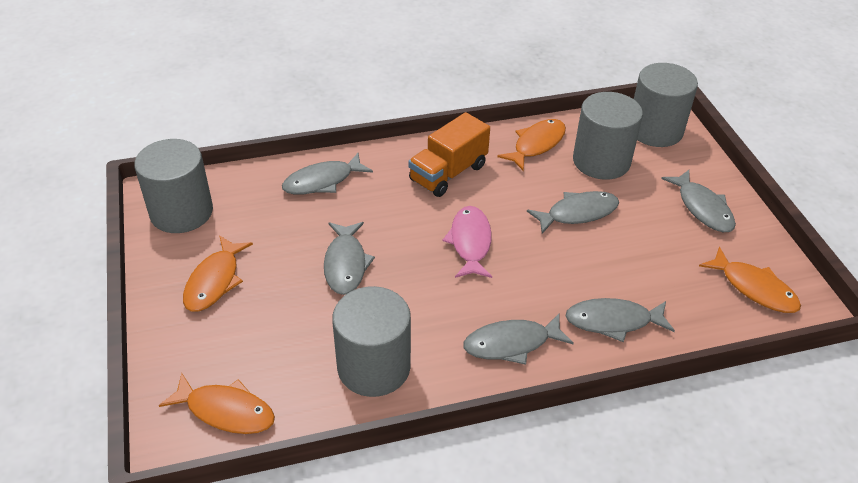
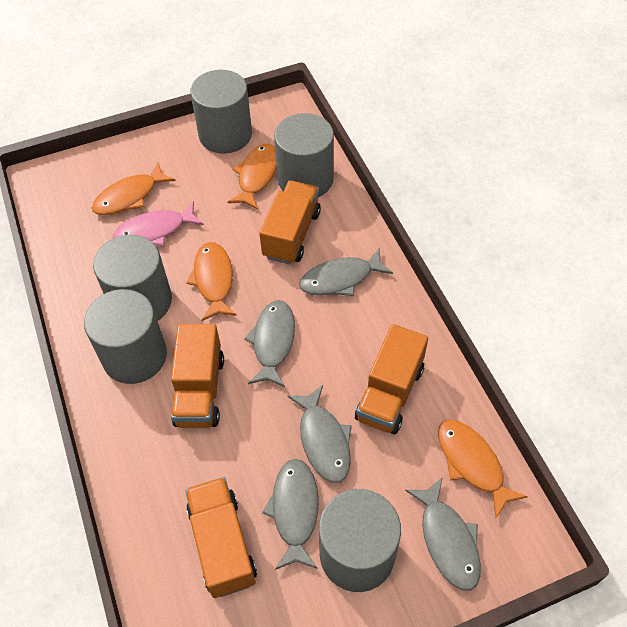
grey cylinder: 4 -> 5
grey fish: 6 -> 5
orange truck: 1 -> 4

